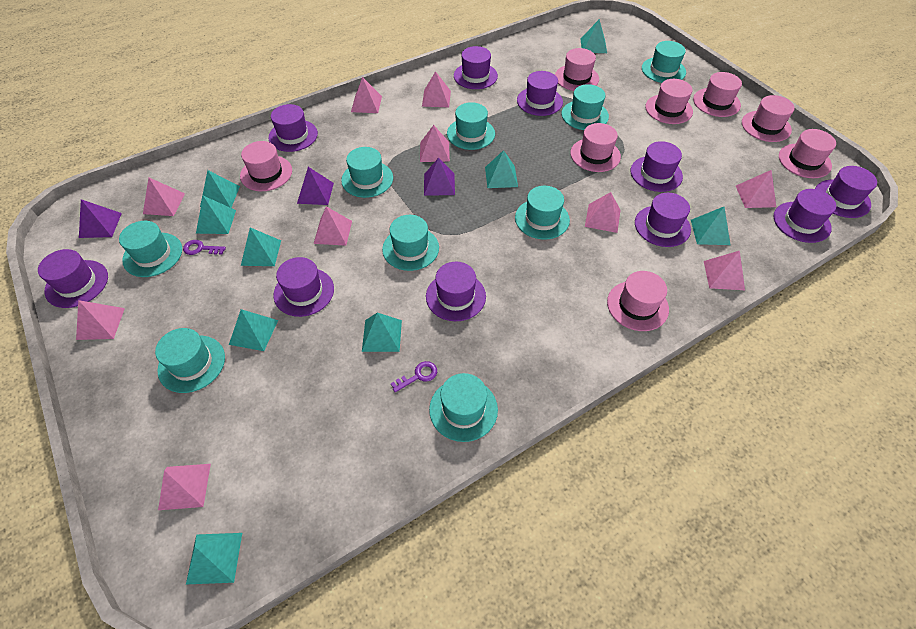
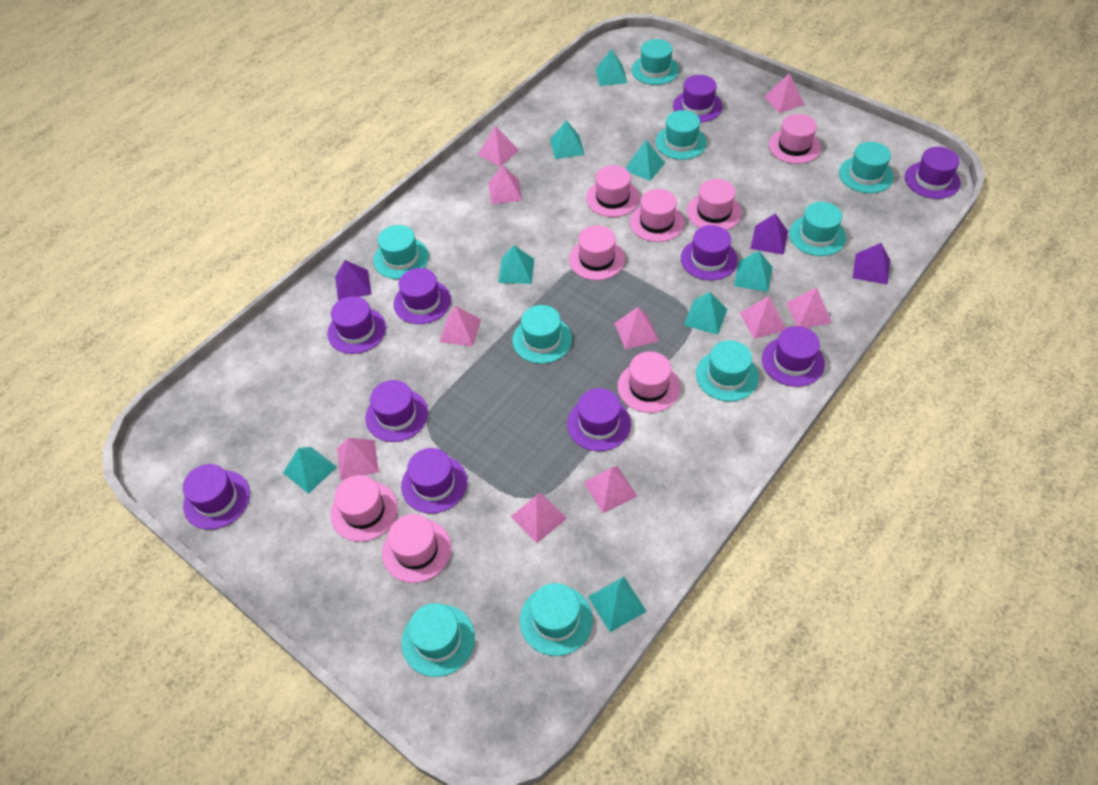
purple key: 2 -> 0
turquoise pyramid: 9 -> 8

